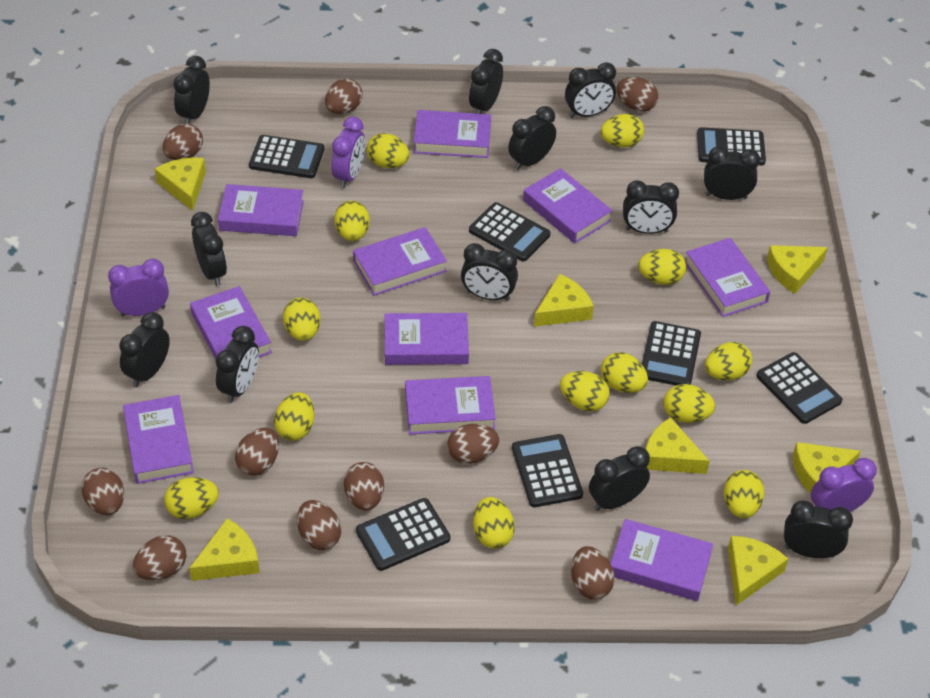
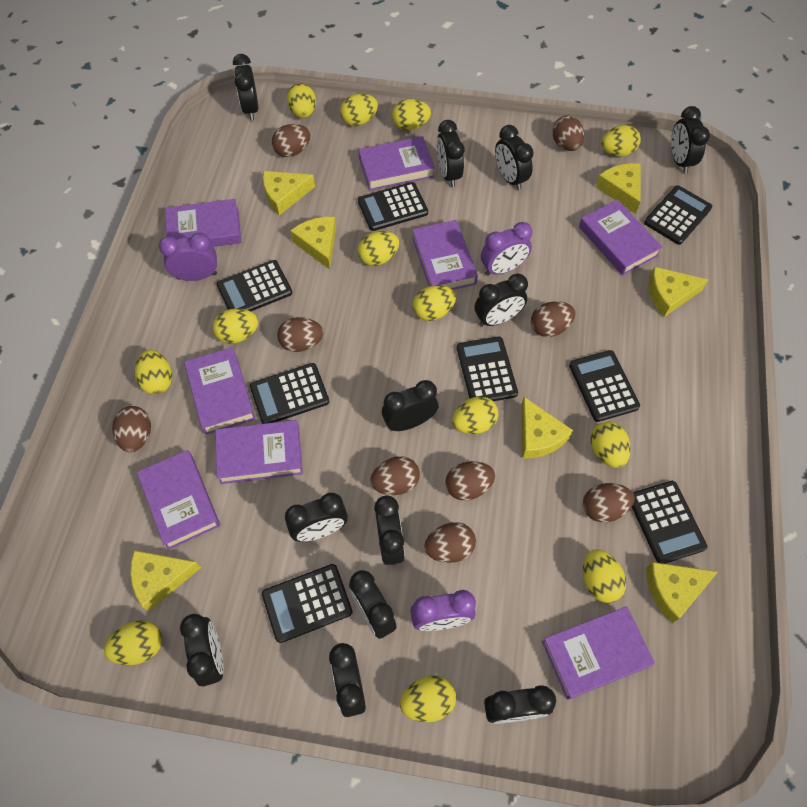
black calculator: 7 -> 8
brown egg: 10 -> 9
purple book: 10 -> 8

